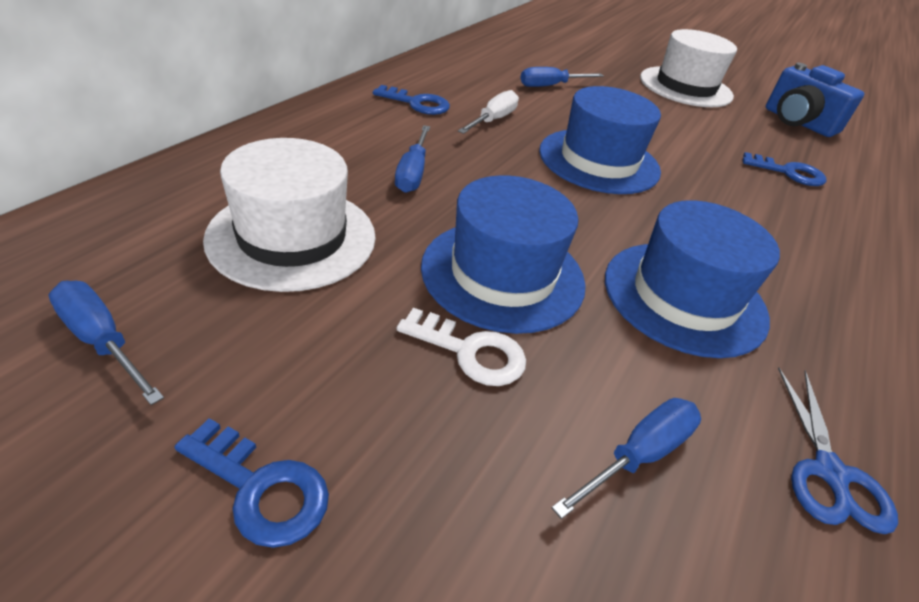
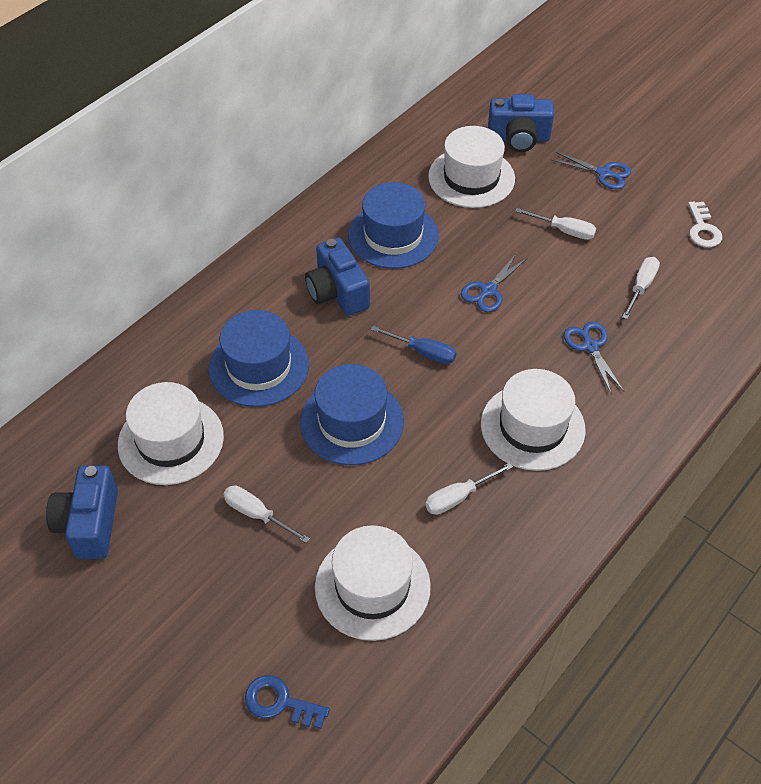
blue camera: 1 -> 3
blue key: 3 -> 1
blue scissors: 1 -> 3
blue screwdriver: 4 -> 1
white hat: 2 -> 4
white screwdriver: 1 -> 4

